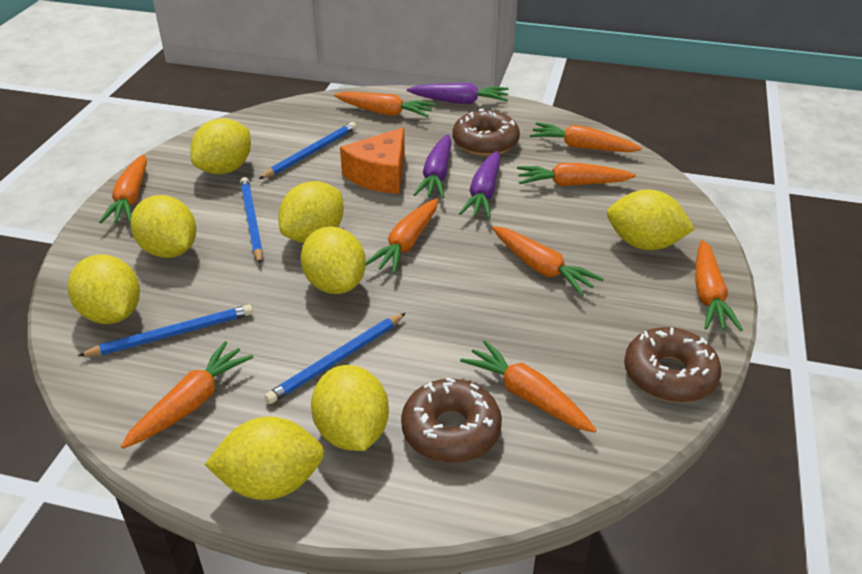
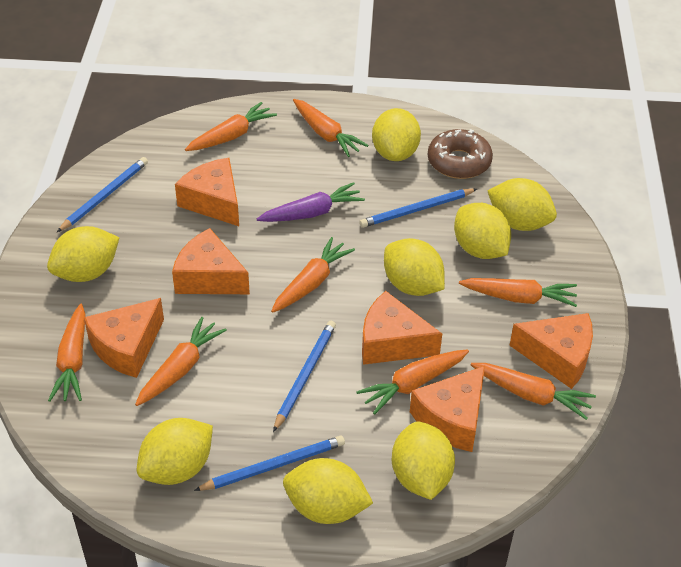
brown donut: 3 -> 1
orange carrot: 9 -> 8
orange cheese: 1 -> 6
purple carrot: 3 -> 1

